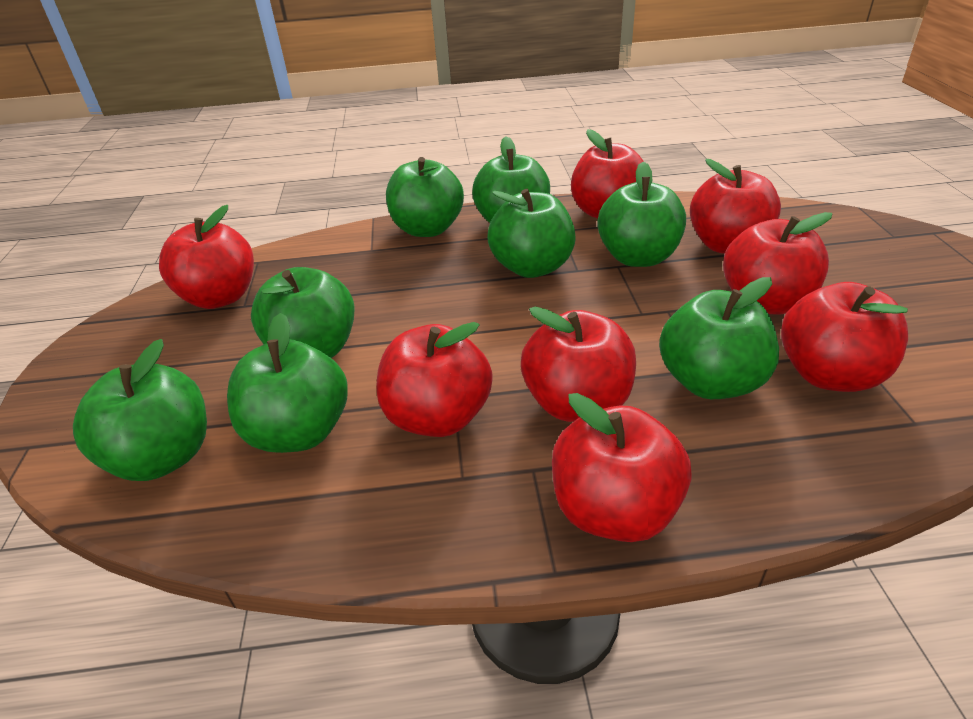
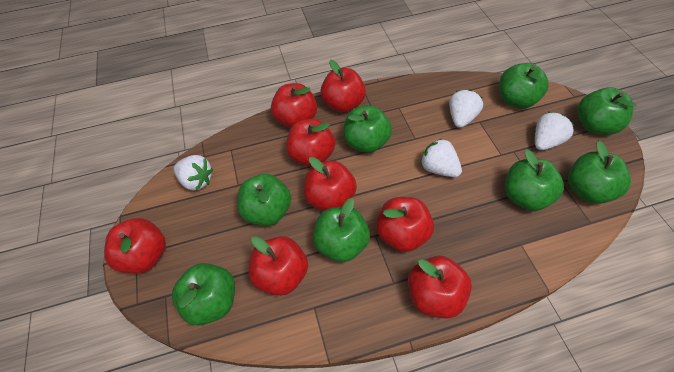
white strawberry: 0 -> 4

